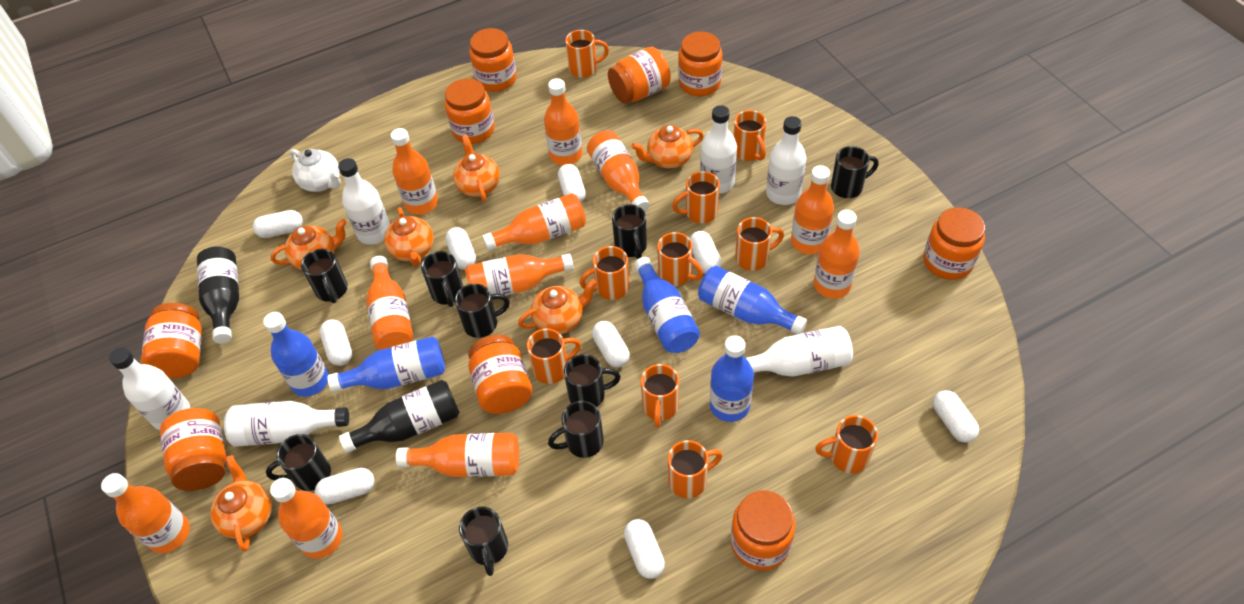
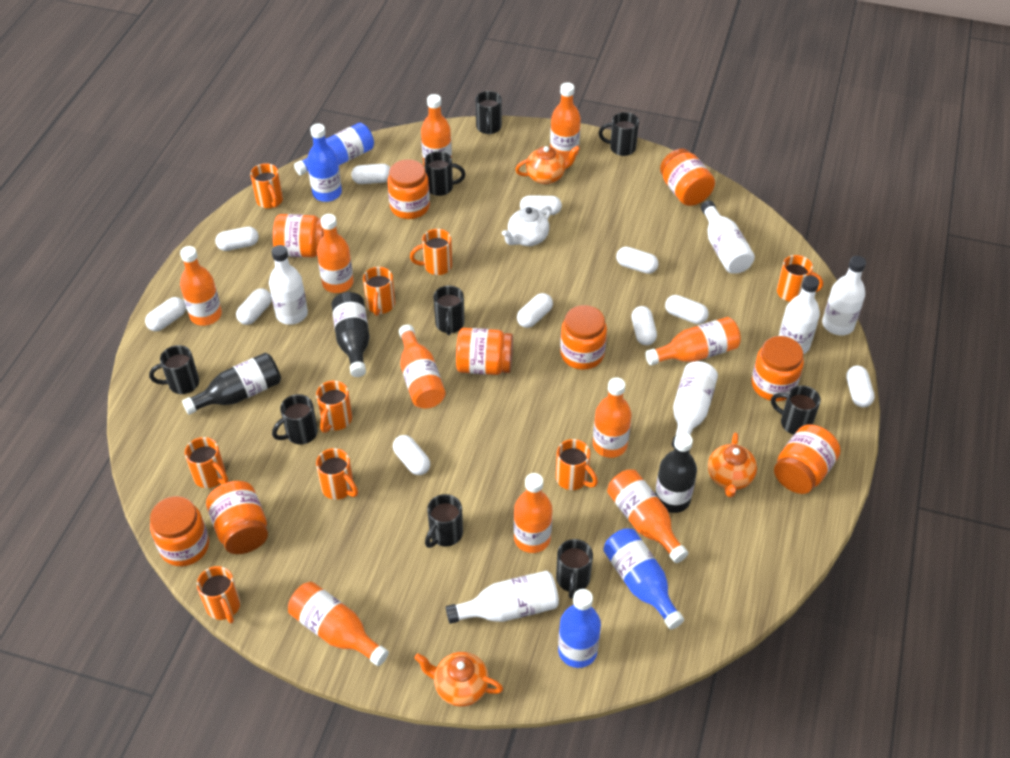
black bottle: 2 -> 3
blue bottle: 5 -> 4
orange bottle: 11 -> 10
orange mug: 10 -> 9
orange teapot: 6 -> 3
white capsule: 9 -> 11

